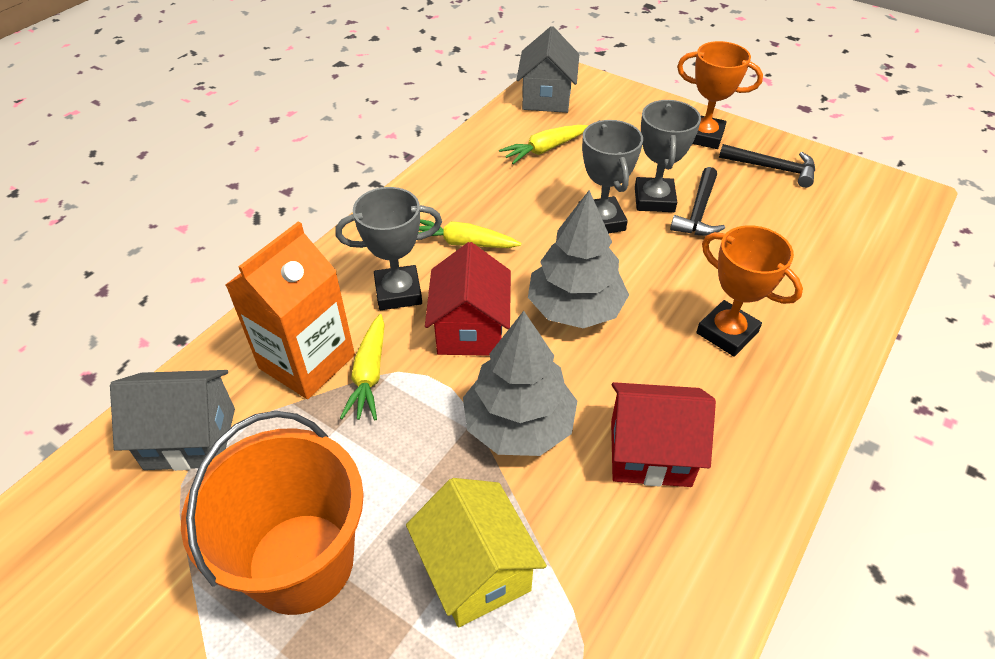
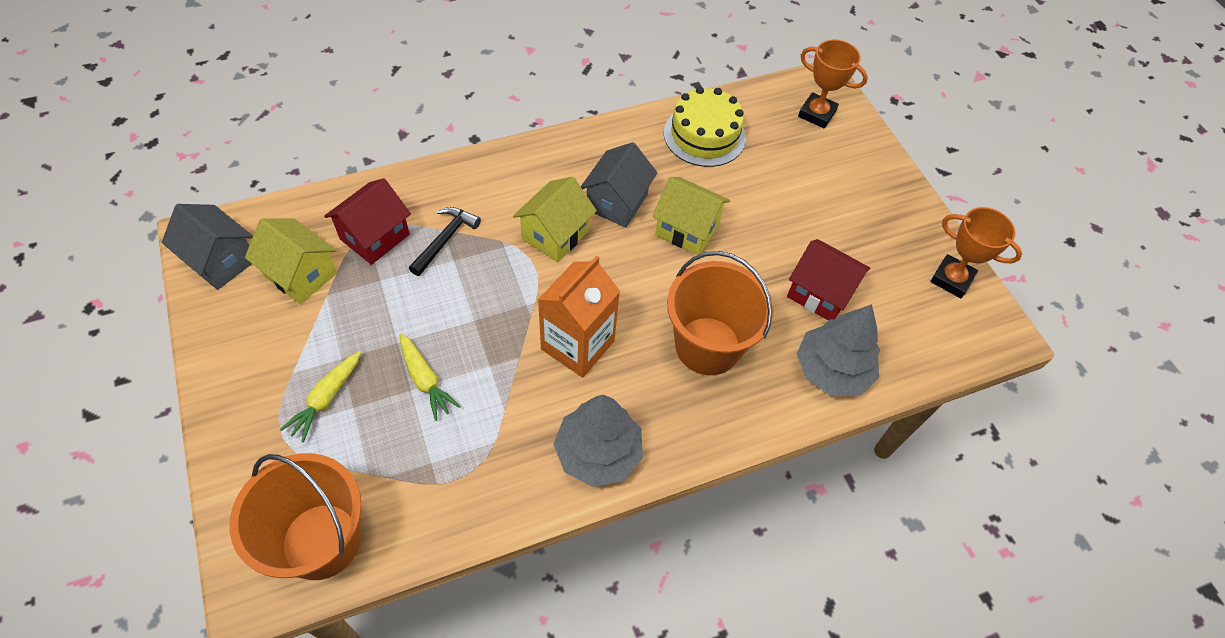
black hammer: 2 -> 1
grey trophy: 3 -> 0
orange bucket: 1 -> 2
yellow cake: 0 -> 1
yellow carrot: 3 -> 2
yellow house: 1 -> 3

